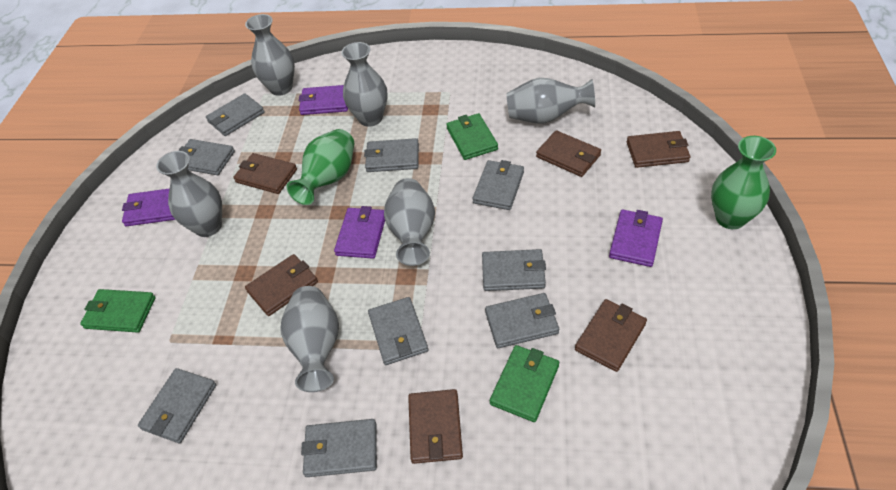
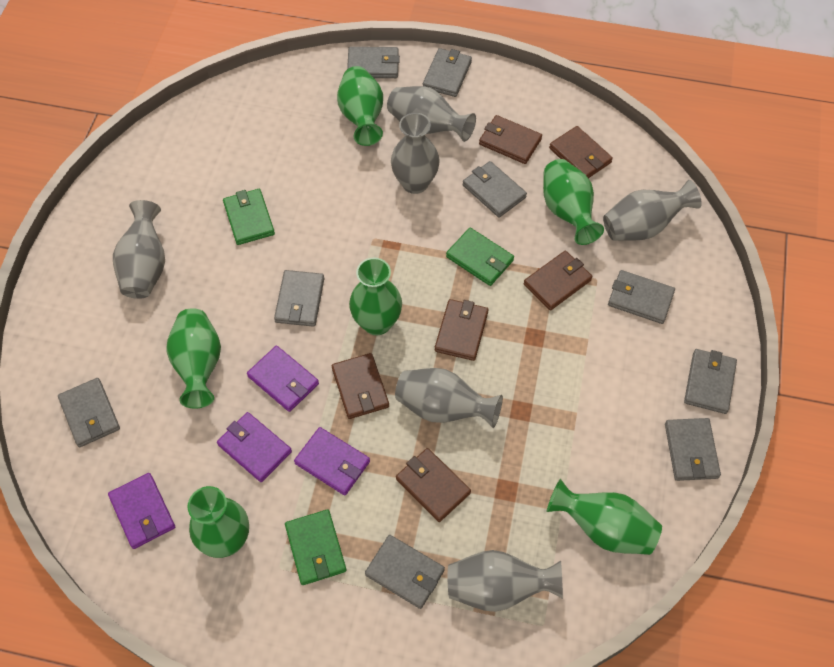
green vase: 2 -> 6

